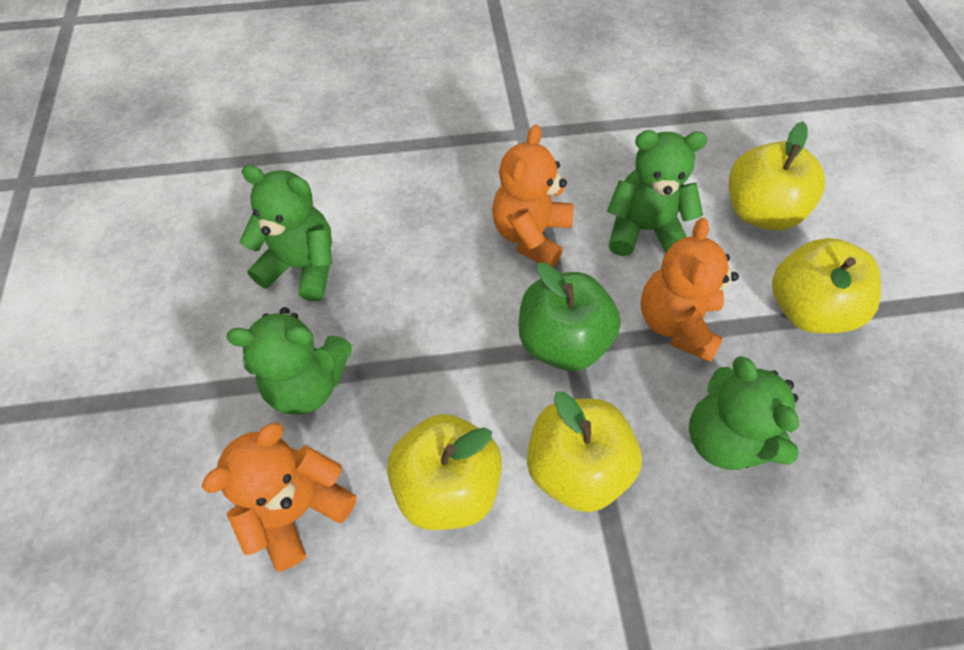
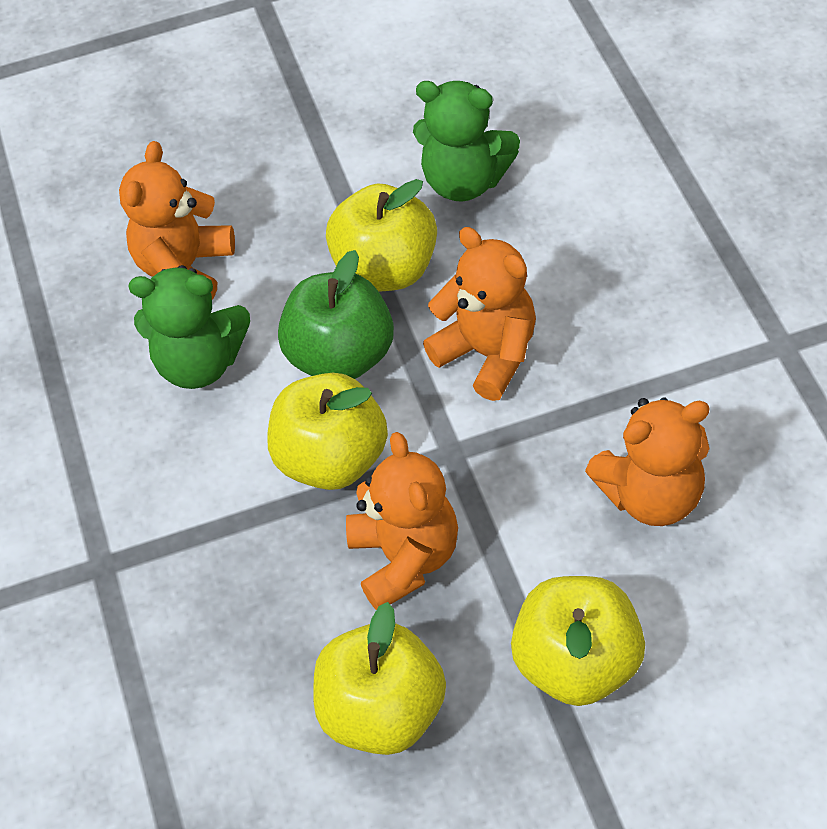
green teddy bear: 4 -> 2
orange teddy bear: 3 -> 4

